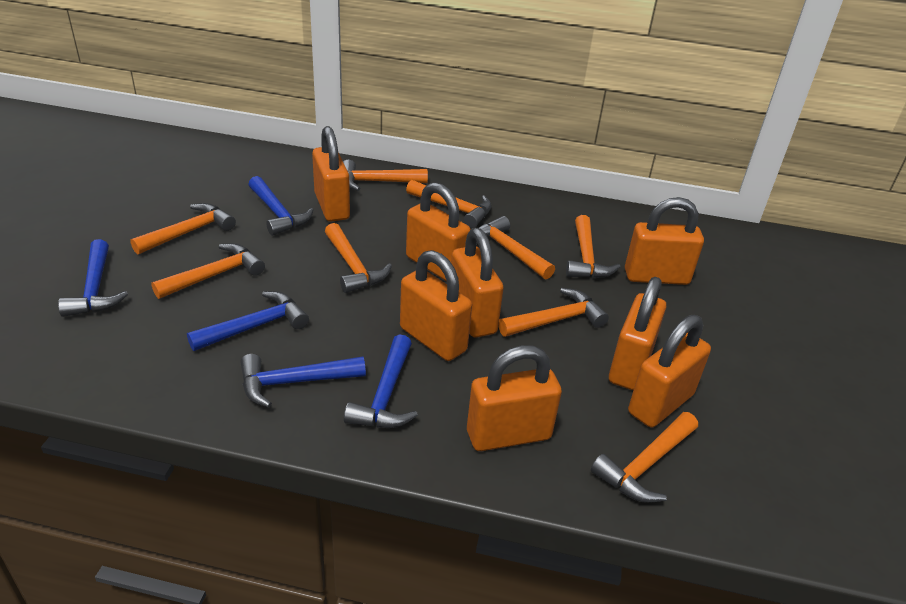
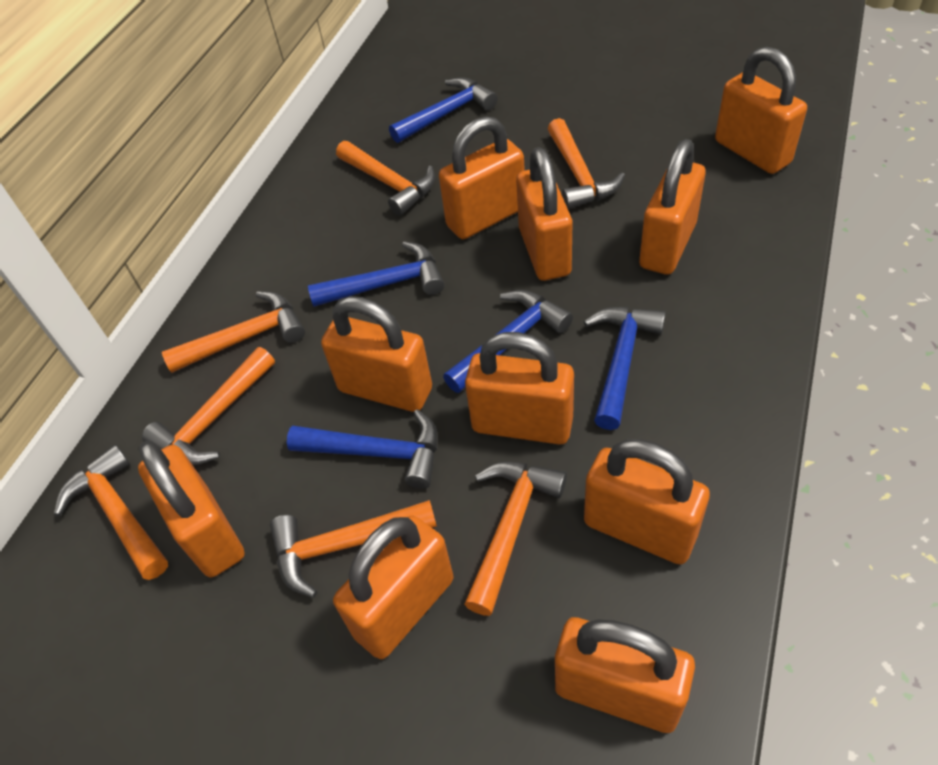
orange hammer: 9 -> 7
orange padlock: 8 -> 10

